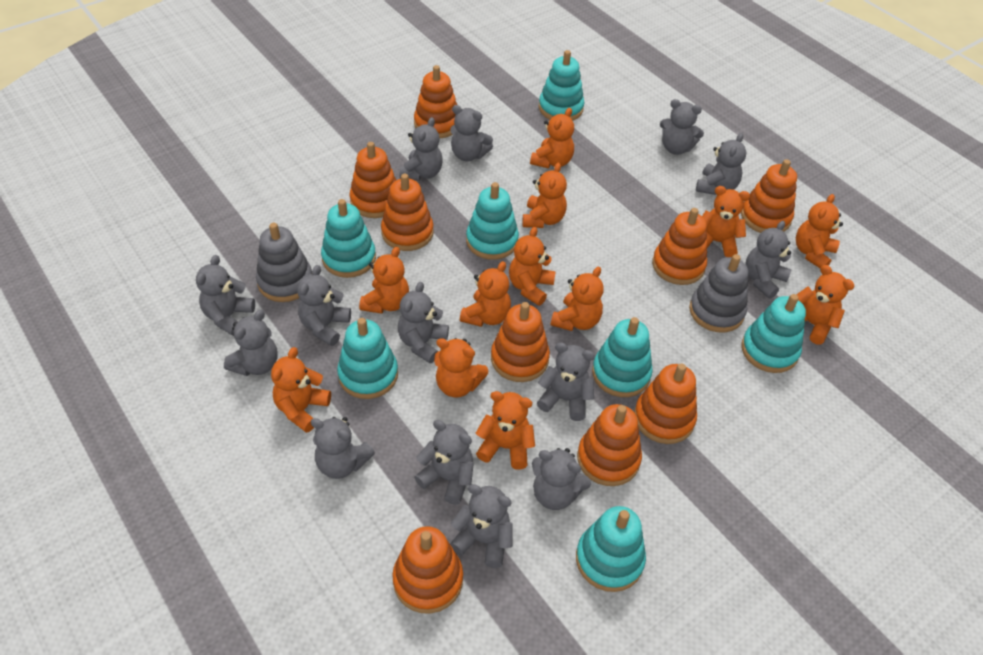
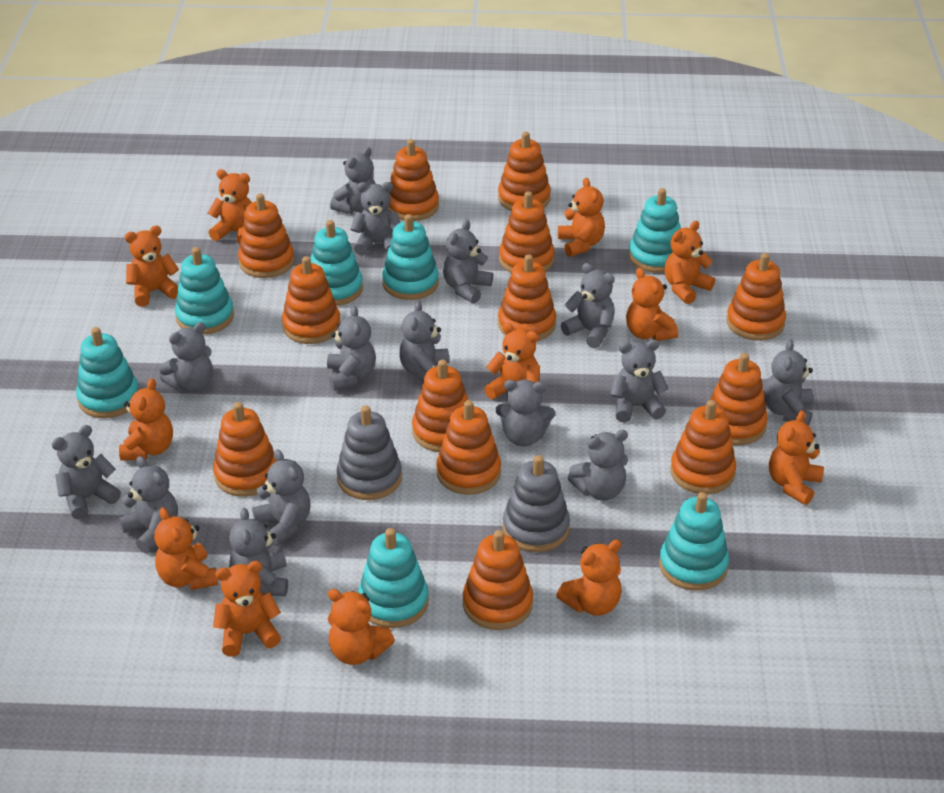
grey teddy bear: 14 -> 15
orange stacking toy: 9 -> 13

